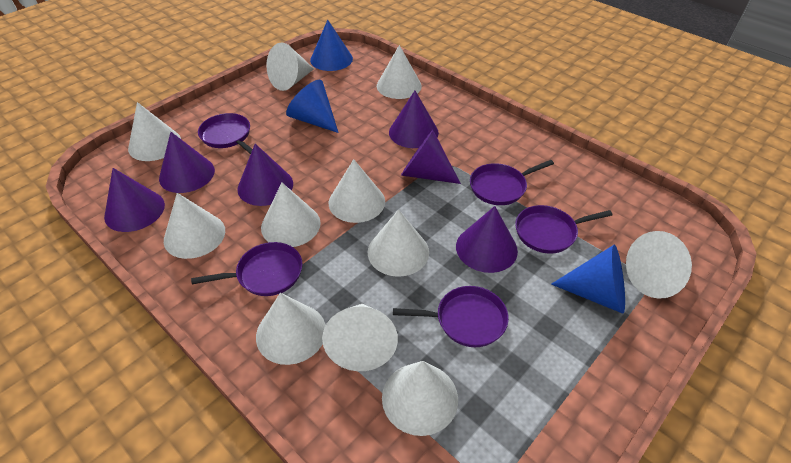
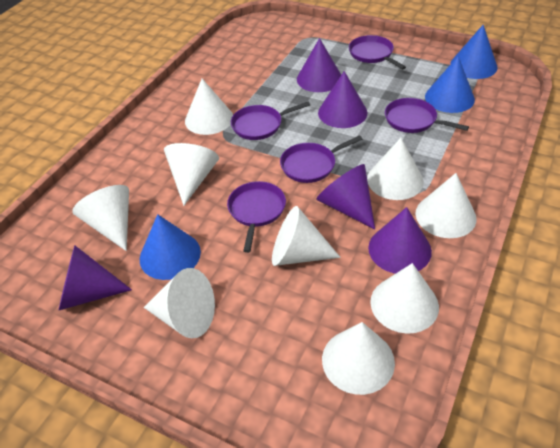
purple cone: 6 -> 5
white cone: 11 -> 9

